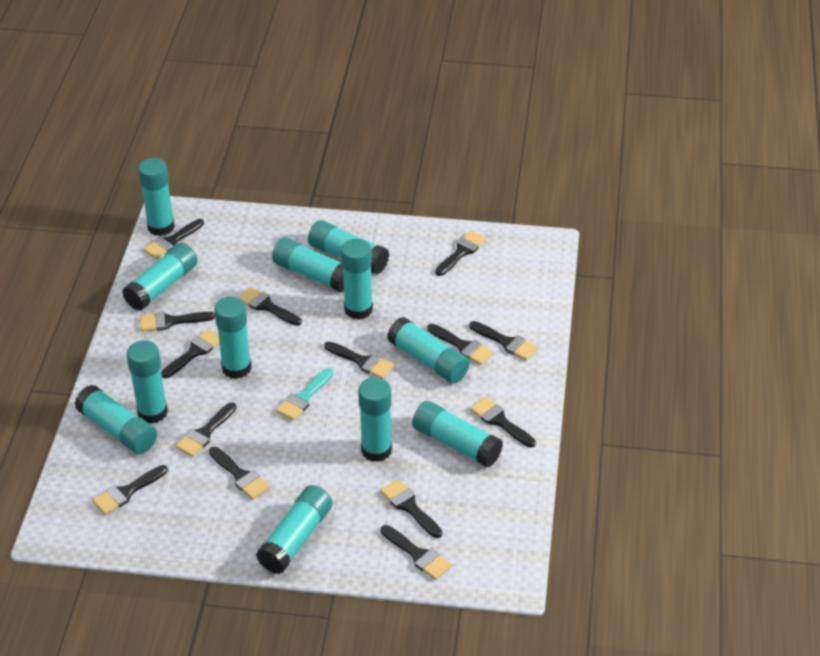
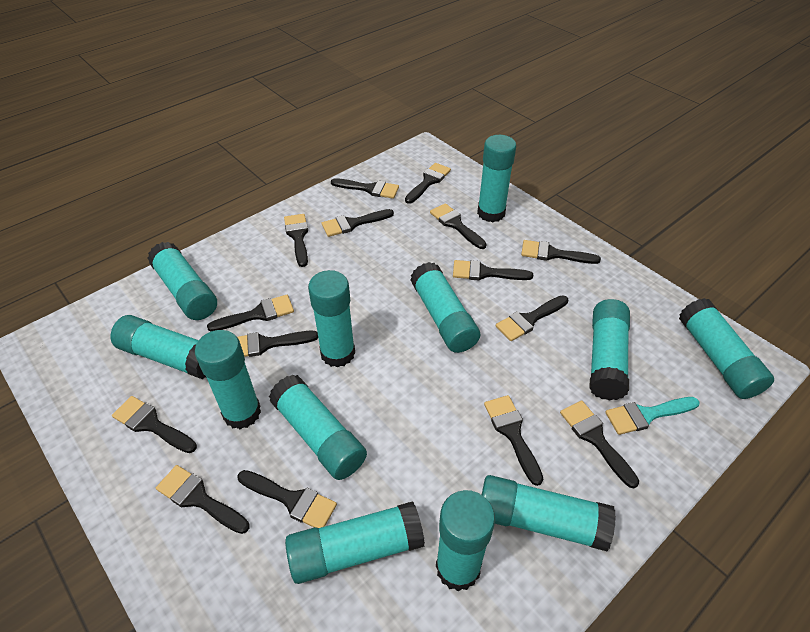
black brush: 14 -> 15

